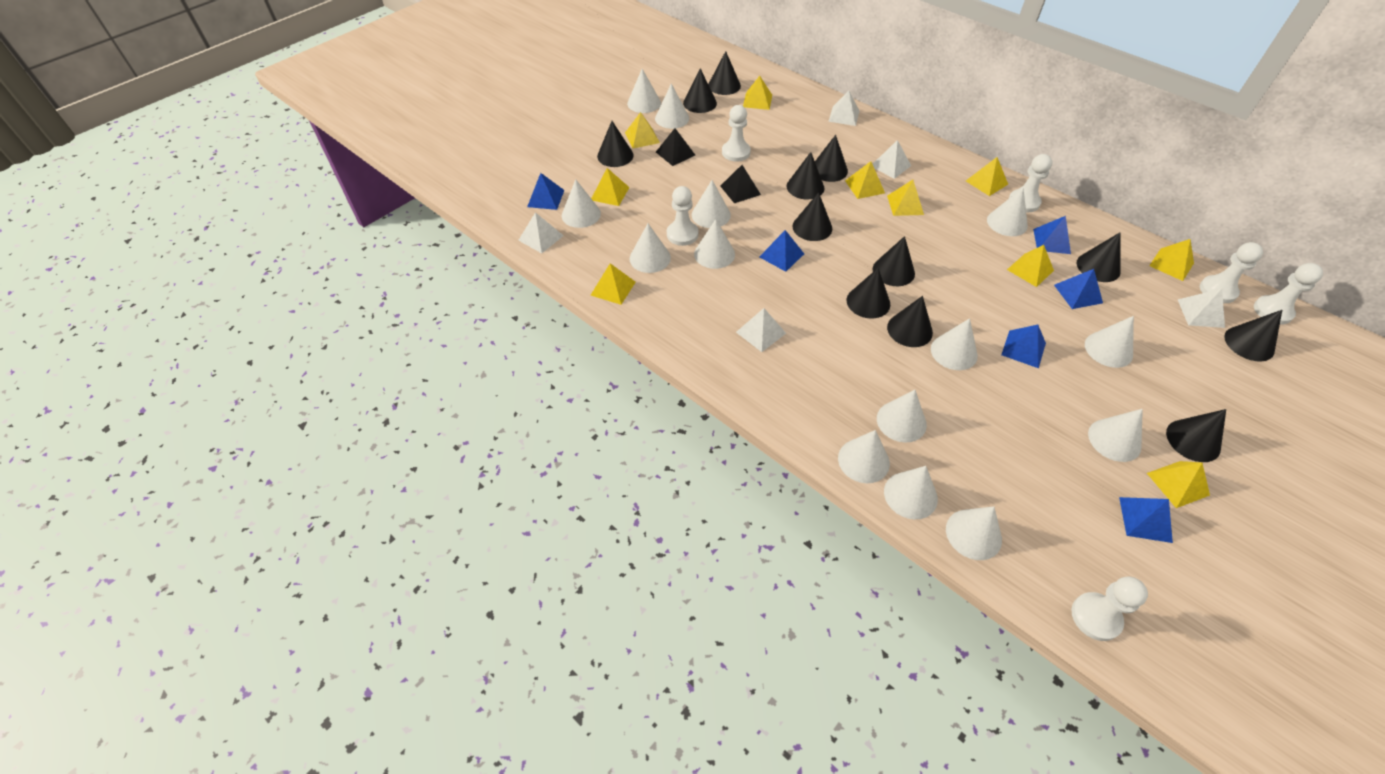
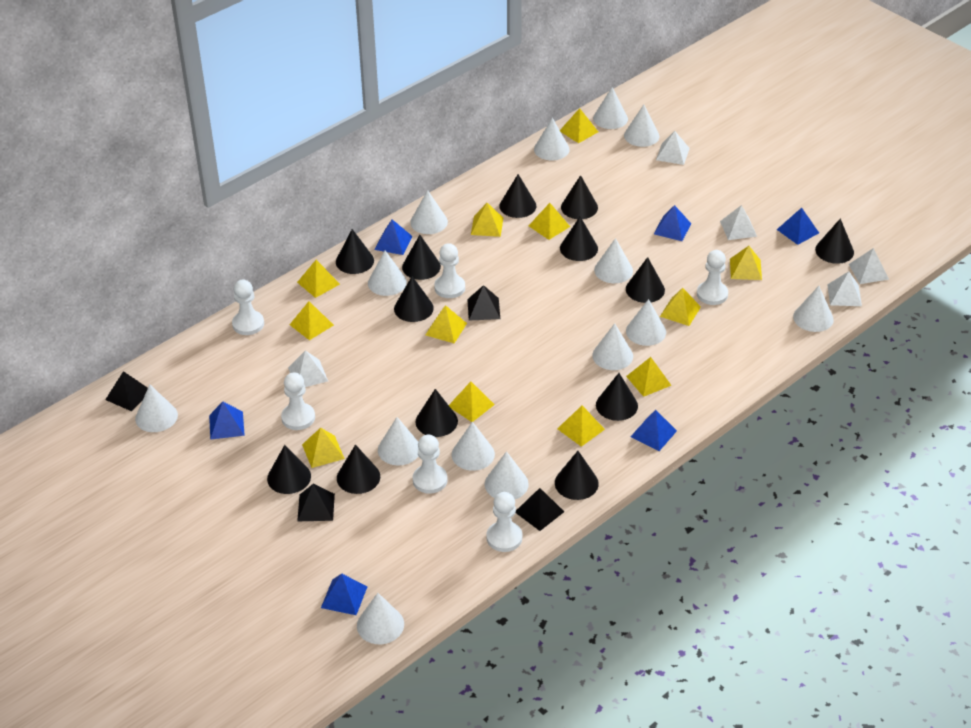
black cone: 12 -> 13
black pyramid: 2 -> 4
yellow pyramid: 10 -> 12

